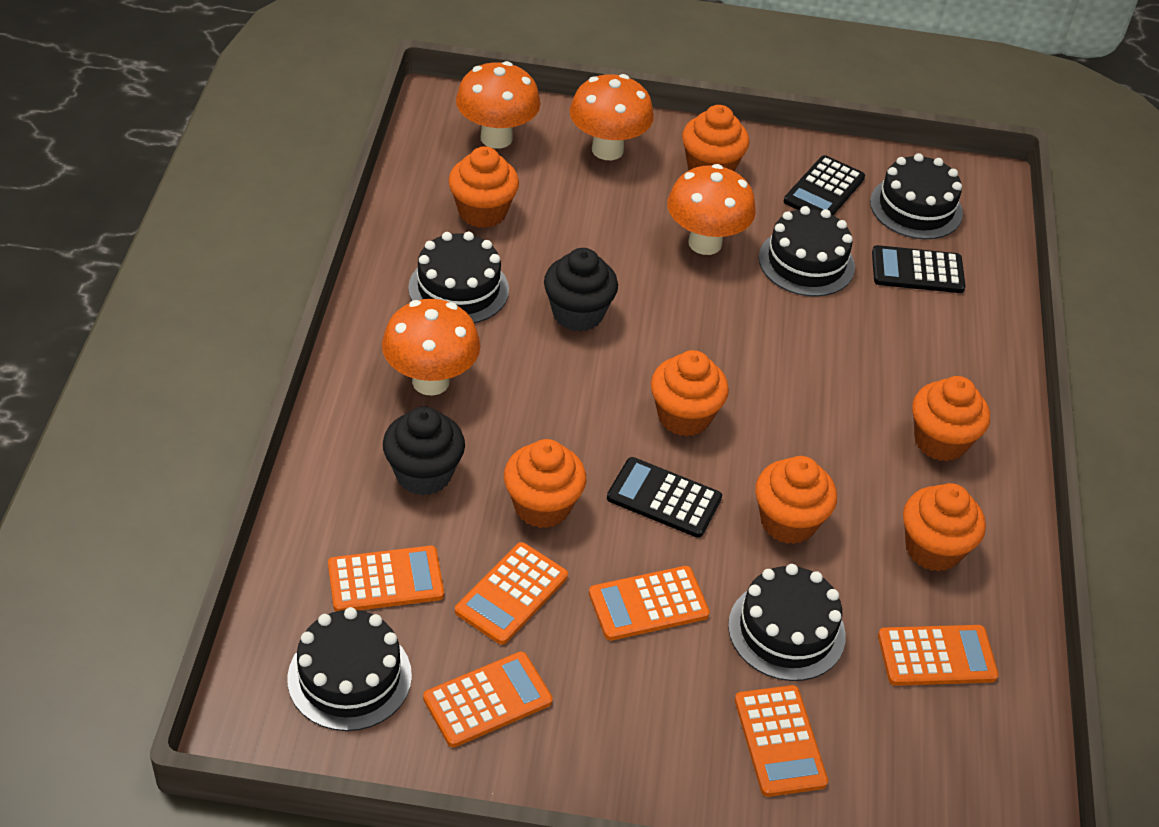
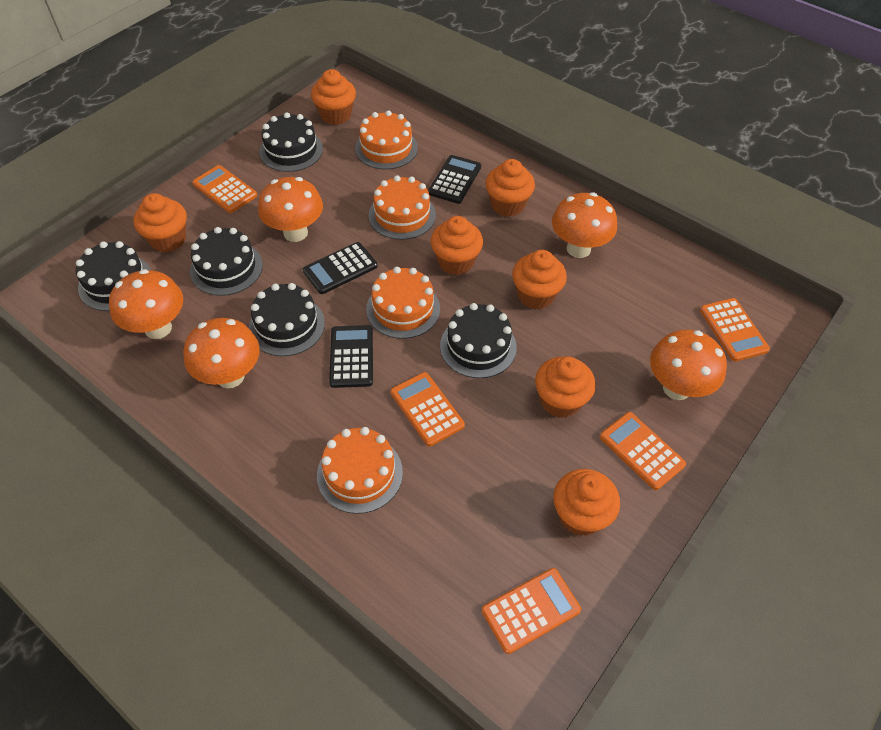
black cupcake: 2 -> 0
orange cake: 0 -> 4
orange calculator: 6 -> 5
orange mushroom: 4 -> 5

